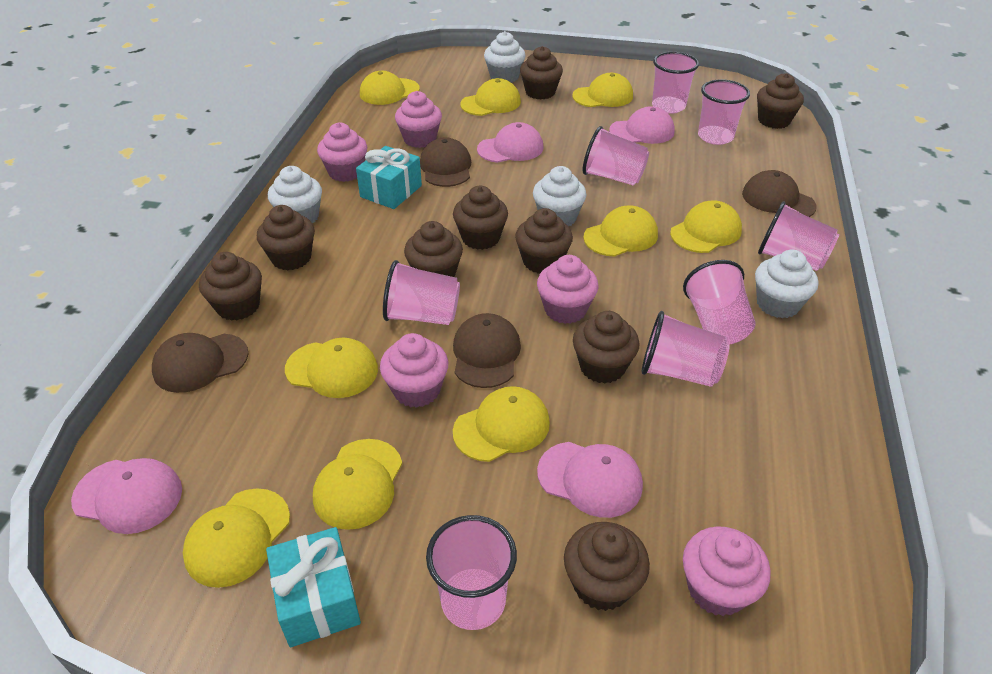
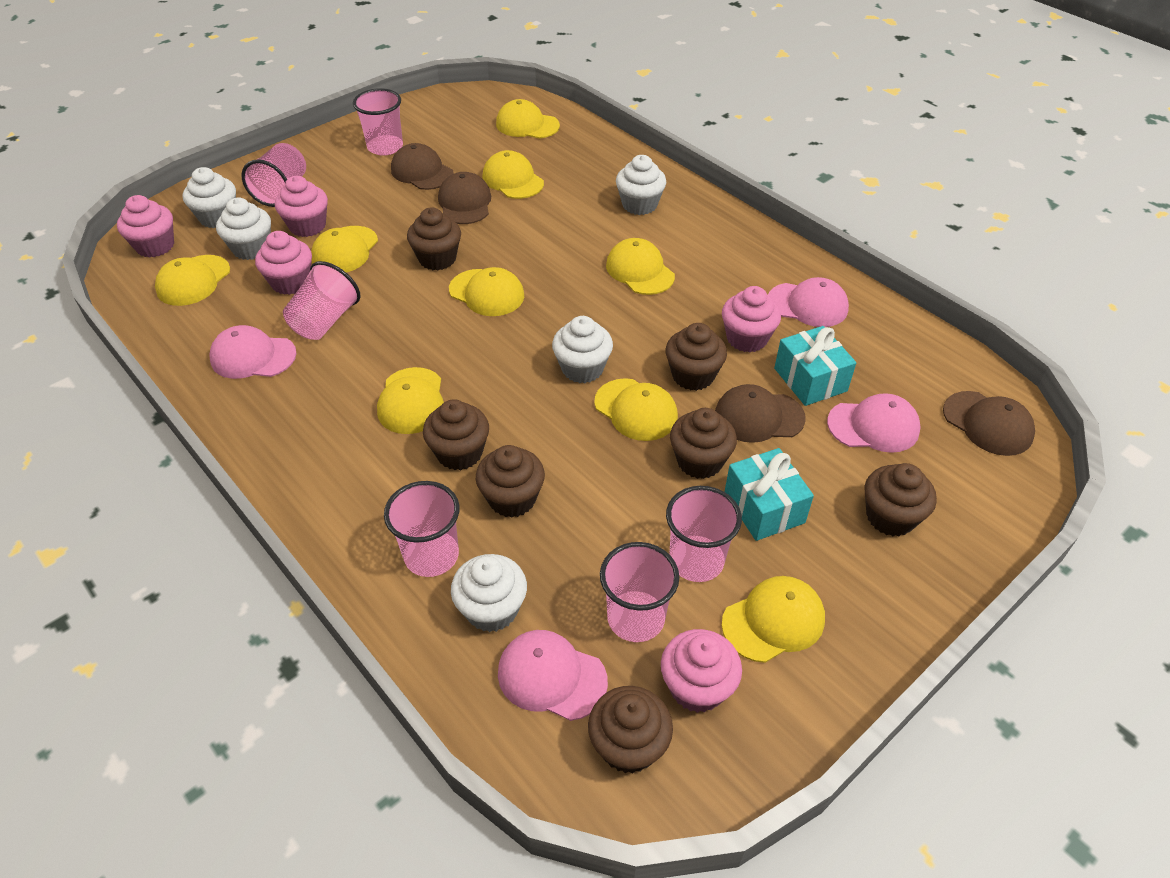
brown cupcake: 9 -> 7
pink cup: 8 -> 6
white cupcake: 4 -> 5

